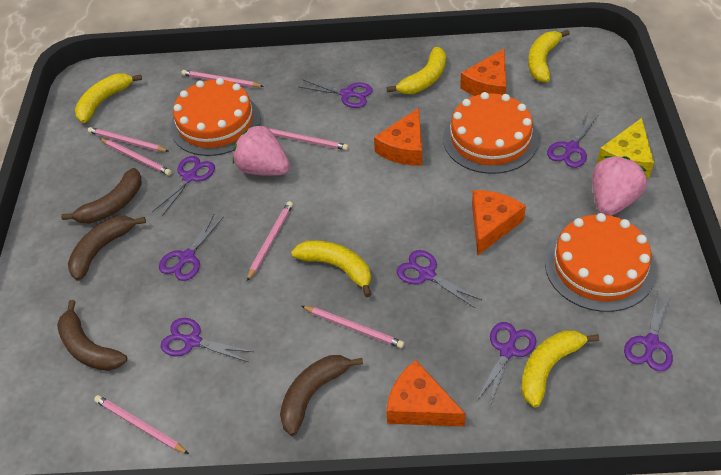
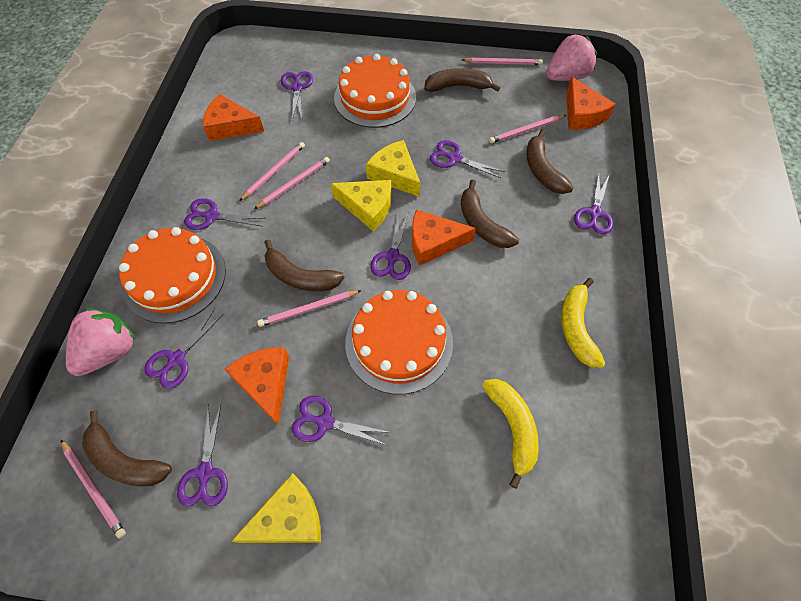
brown banana: 4 -> 5
pink pencil: 7 -> 6
yellow banana: 5 -> 2
yellow cheese: 1 -> 3

